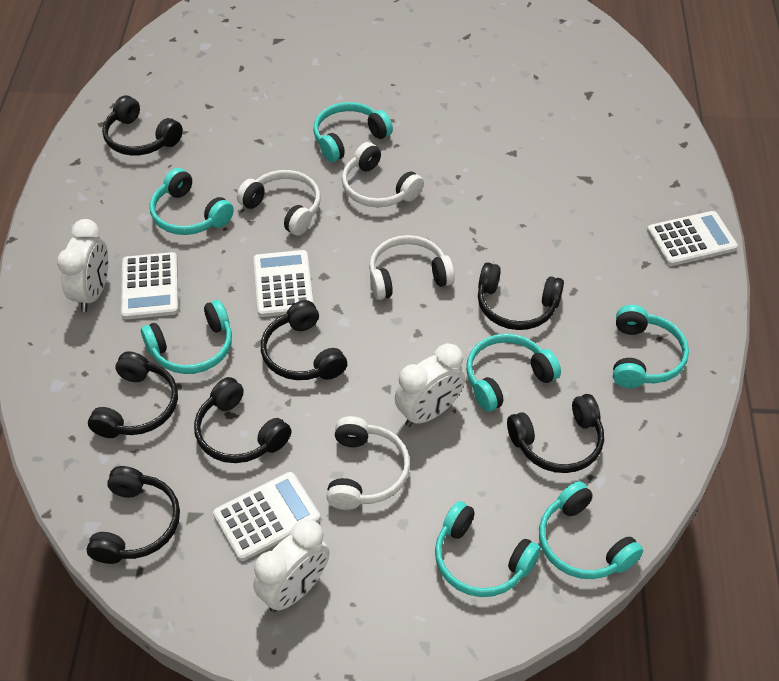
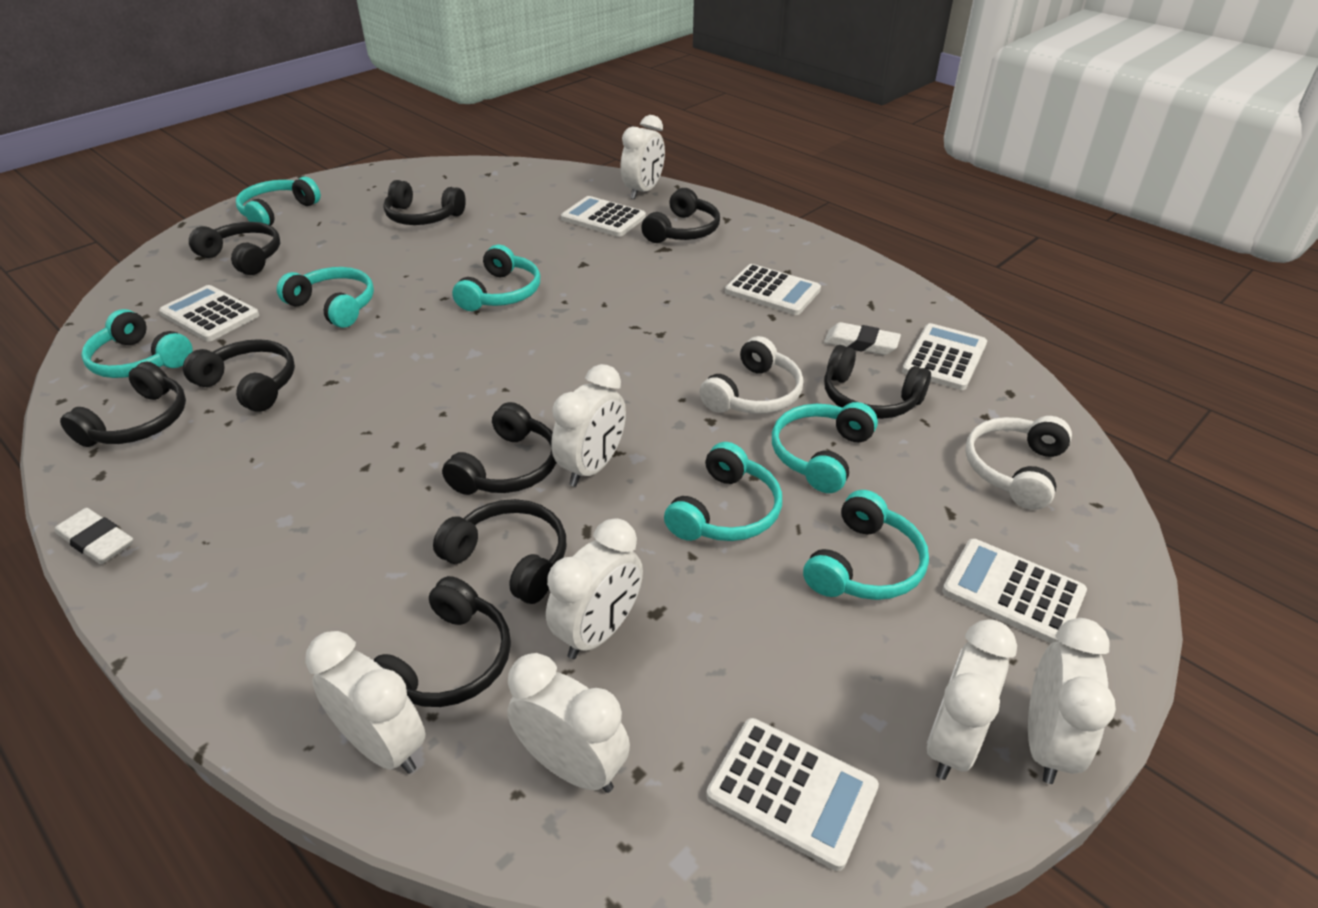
black headphones: 7 -> 9
white calculator: 4 -> 6
white clock: 3 -> 7
white eraser: 0 -> 2
white headphones: 4 -> 2

